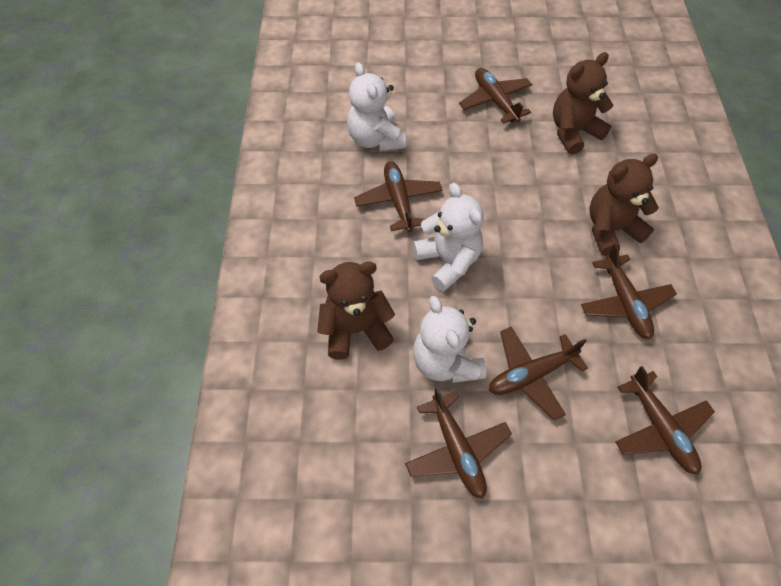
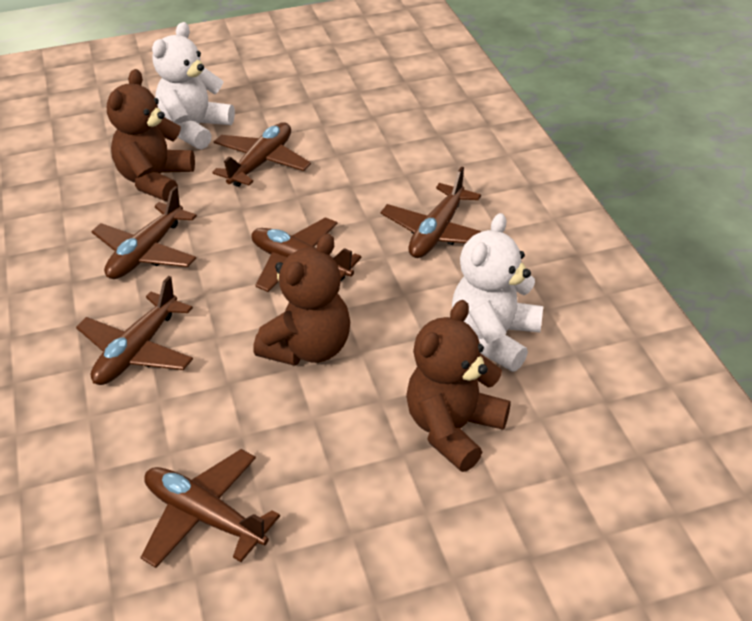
white teddy bear: 3 -> 2

